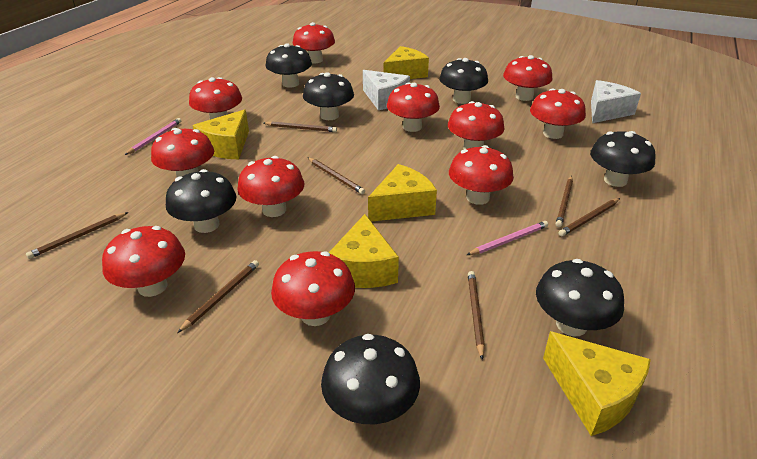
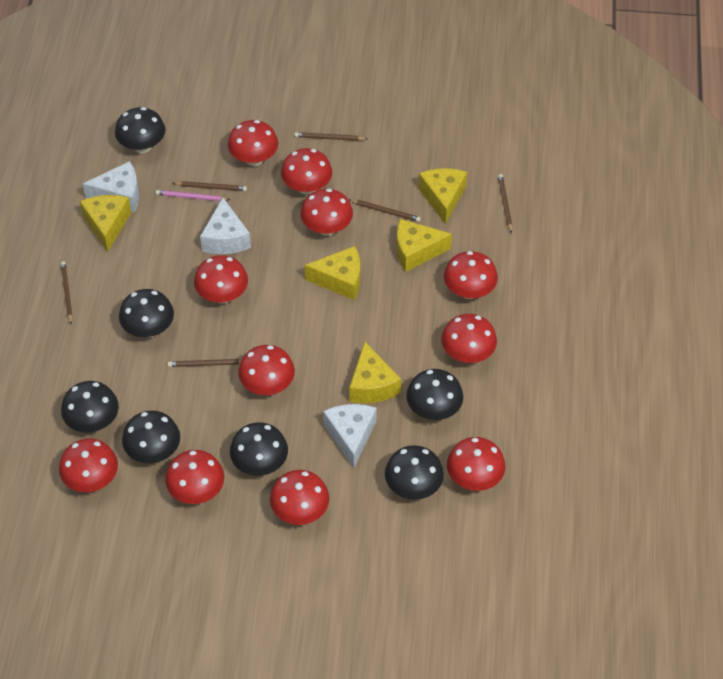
brown pencil: 7 -> 6
pink pencil: 2 -> 1
white cheese: 2 -> 3

